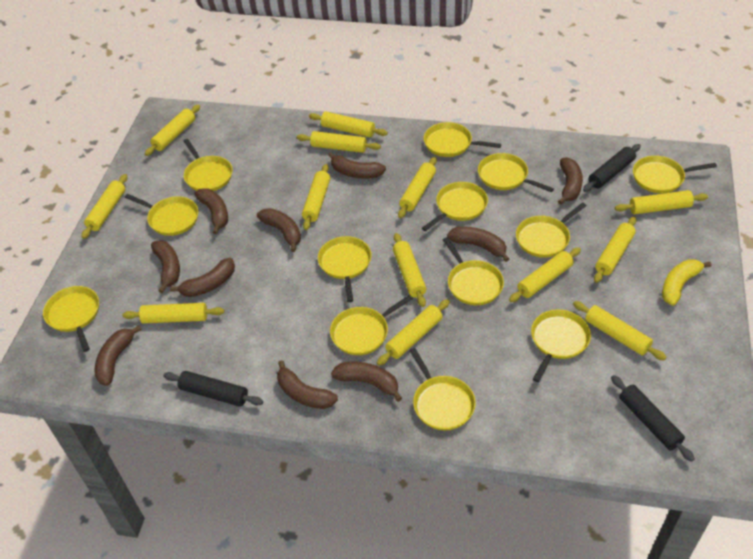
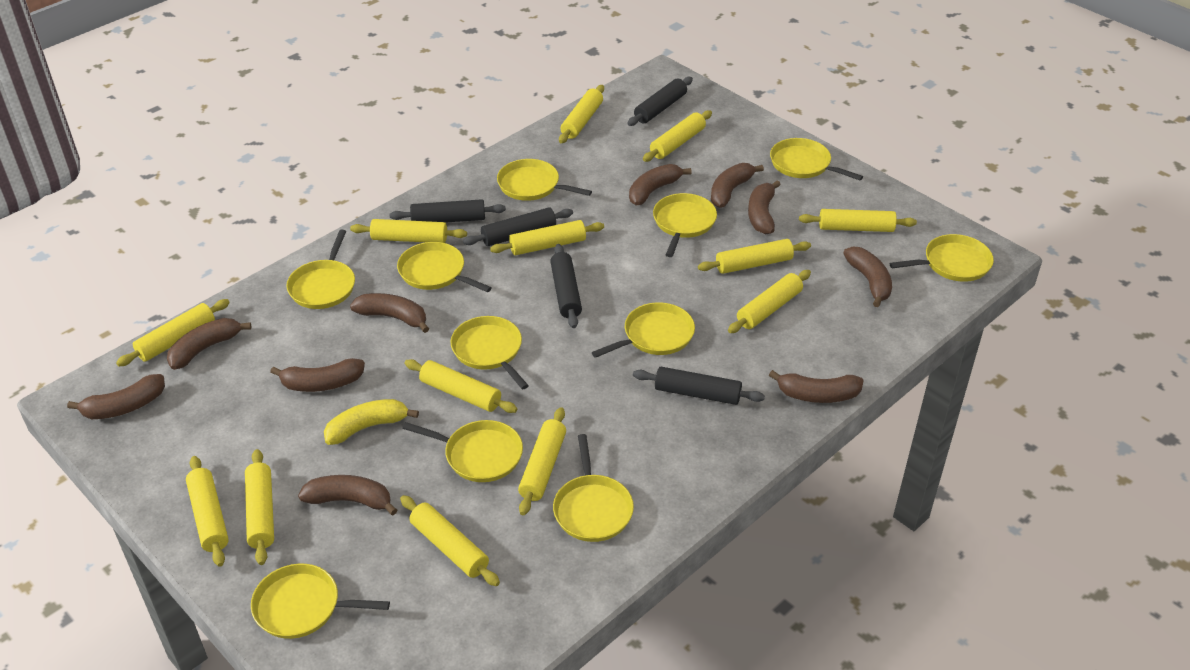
black rolling pin: 3 -> 5
yellow pan: 13 -> 11

